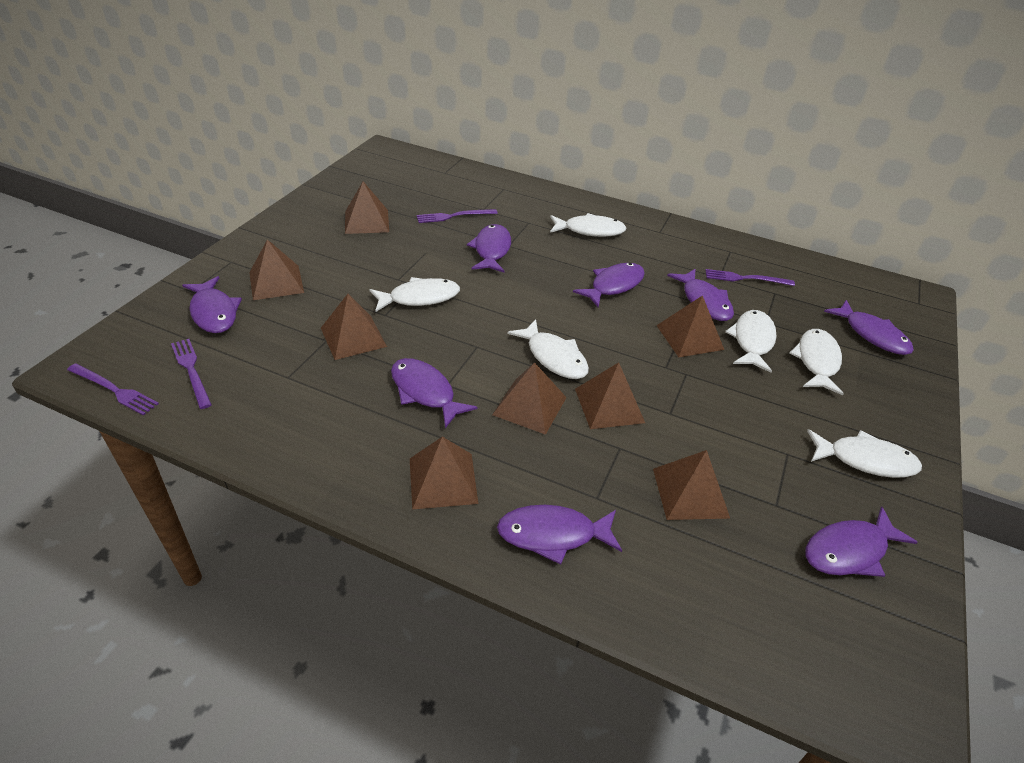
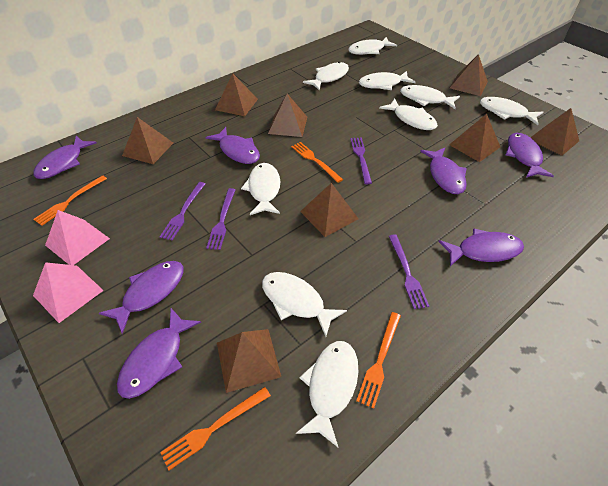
orange fork: 0 -> 4
pink pyramid: 0 -> 2
purple fish: 8 -> 7
white fish: 6 -> 9

